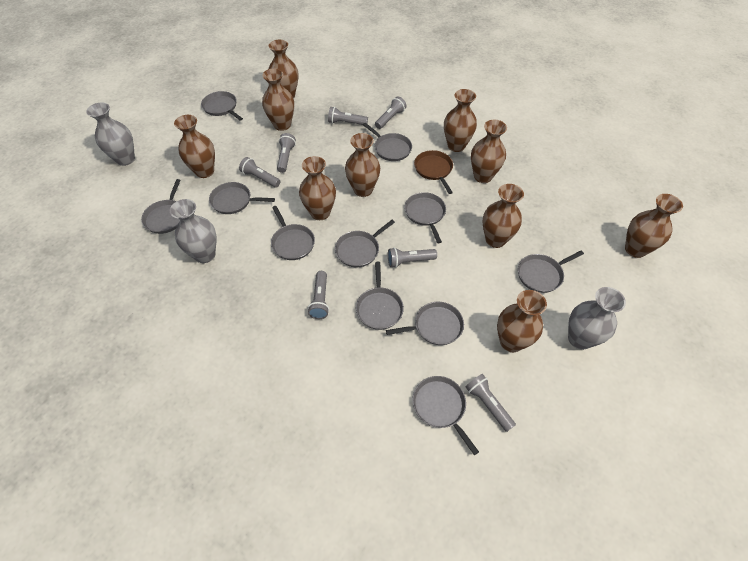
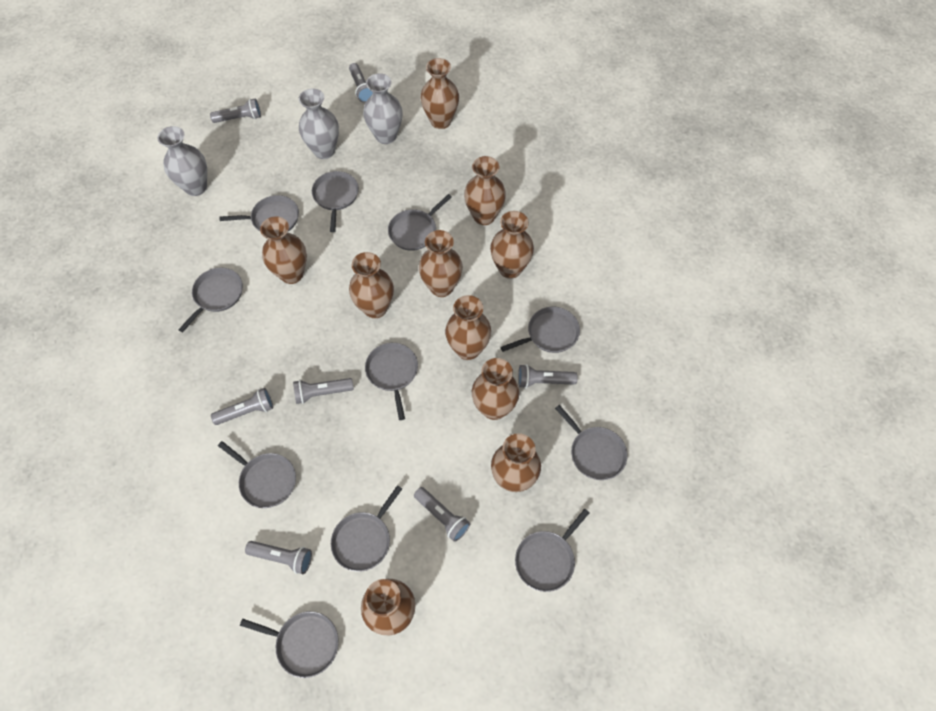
brown pan: 1 -> 0

